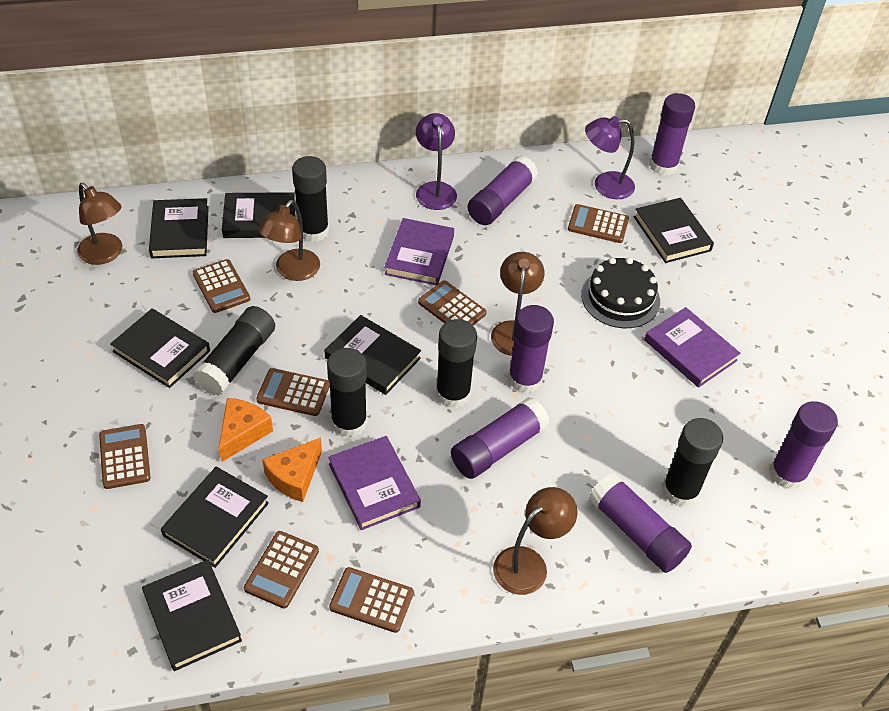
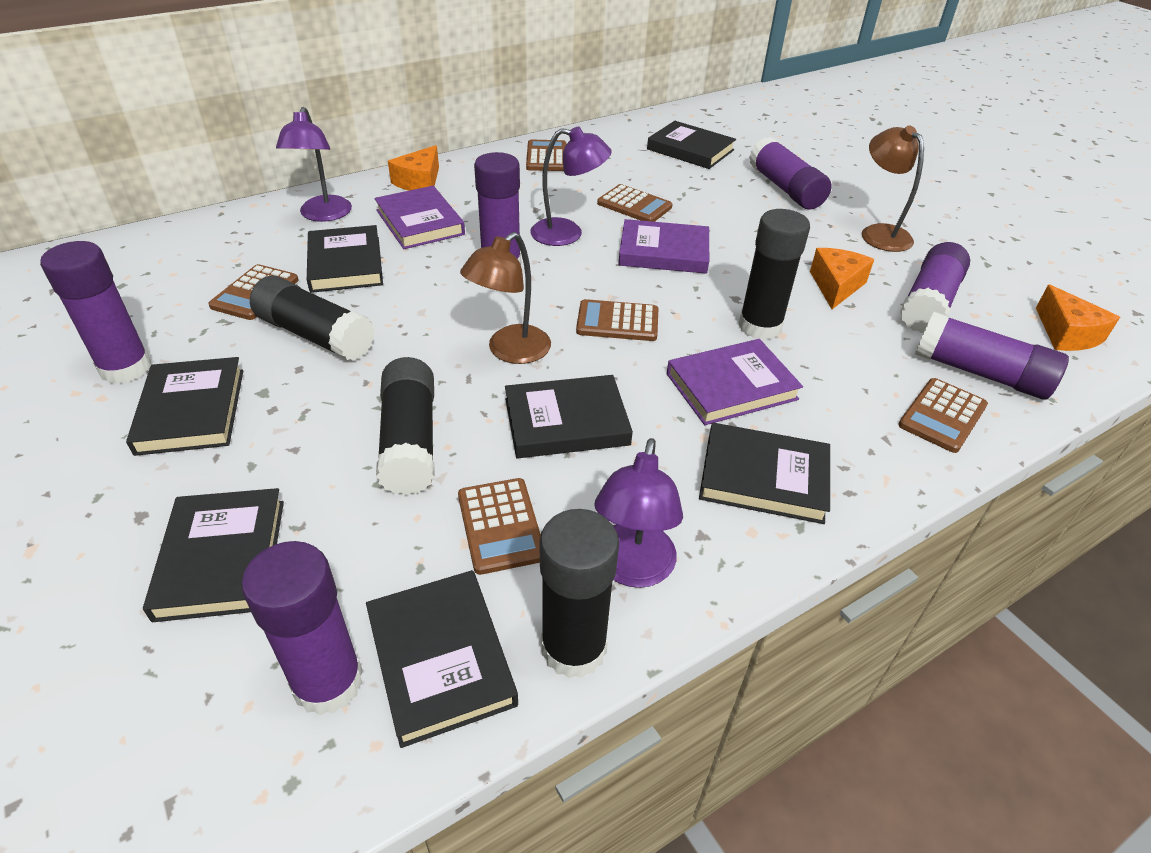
black cake: 1 -> 0
black glue stick: 5 -> 4
brown calculator: 7 -> 6
brown lamp: 4 -> 2
orange cheese: 2 -> 3
purple lamp: 2 -> 3

